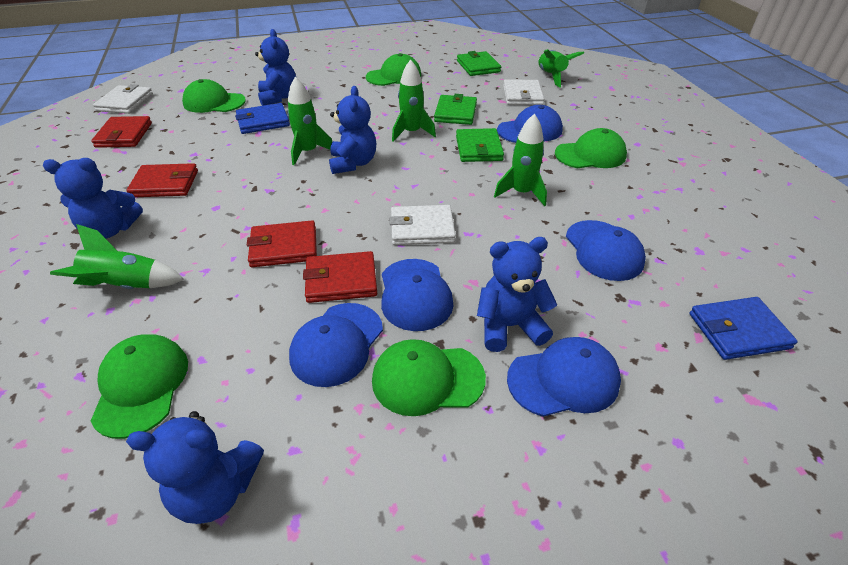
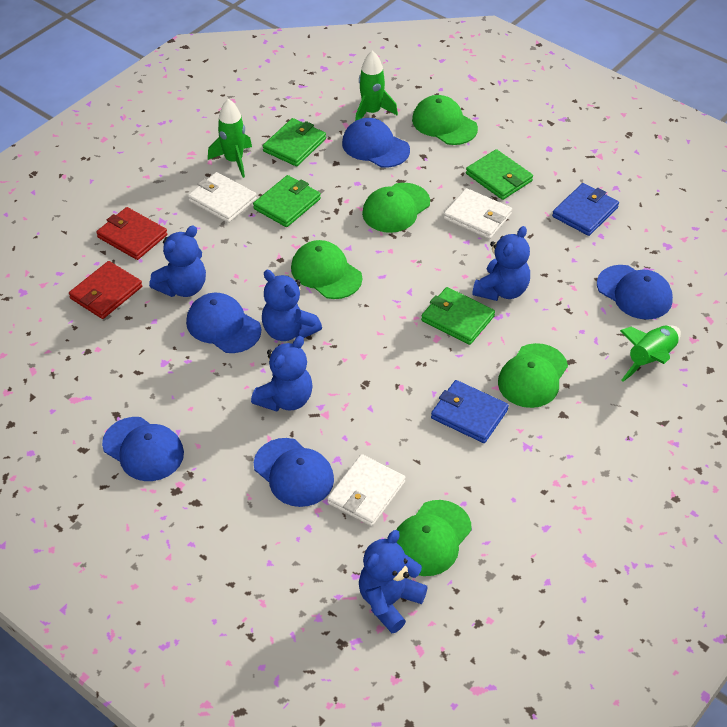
green rocket: 5 -> 3
green wallet: 3 -> 4
red wallet: 4 -> 2

